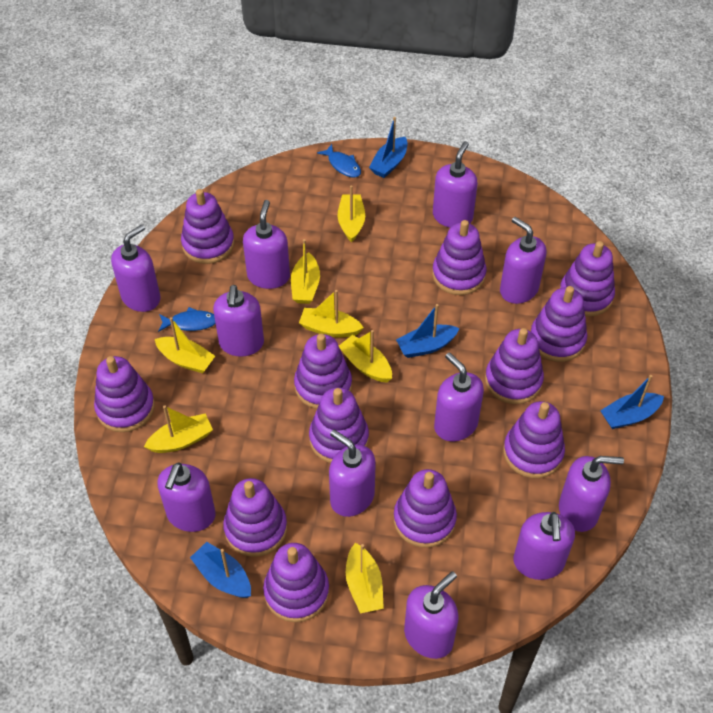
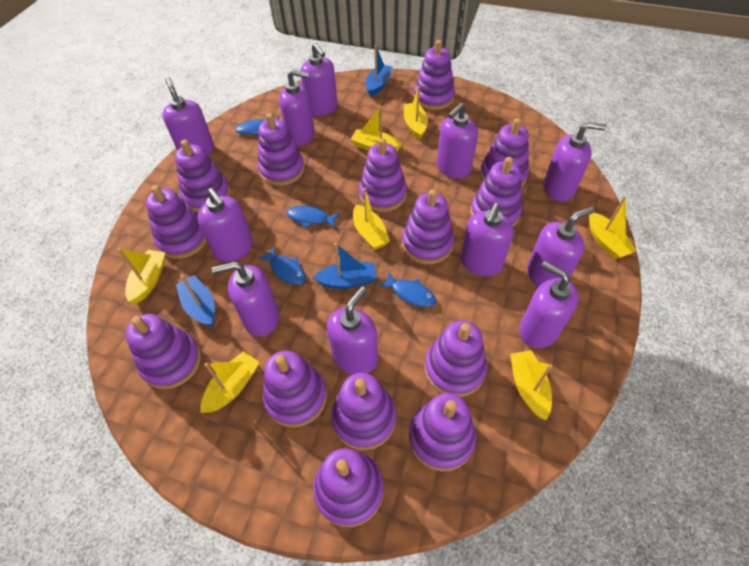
blue boat: 4 -> 3
blue fish: 2 -> 4
purple stacking toy: 12 -> 14

